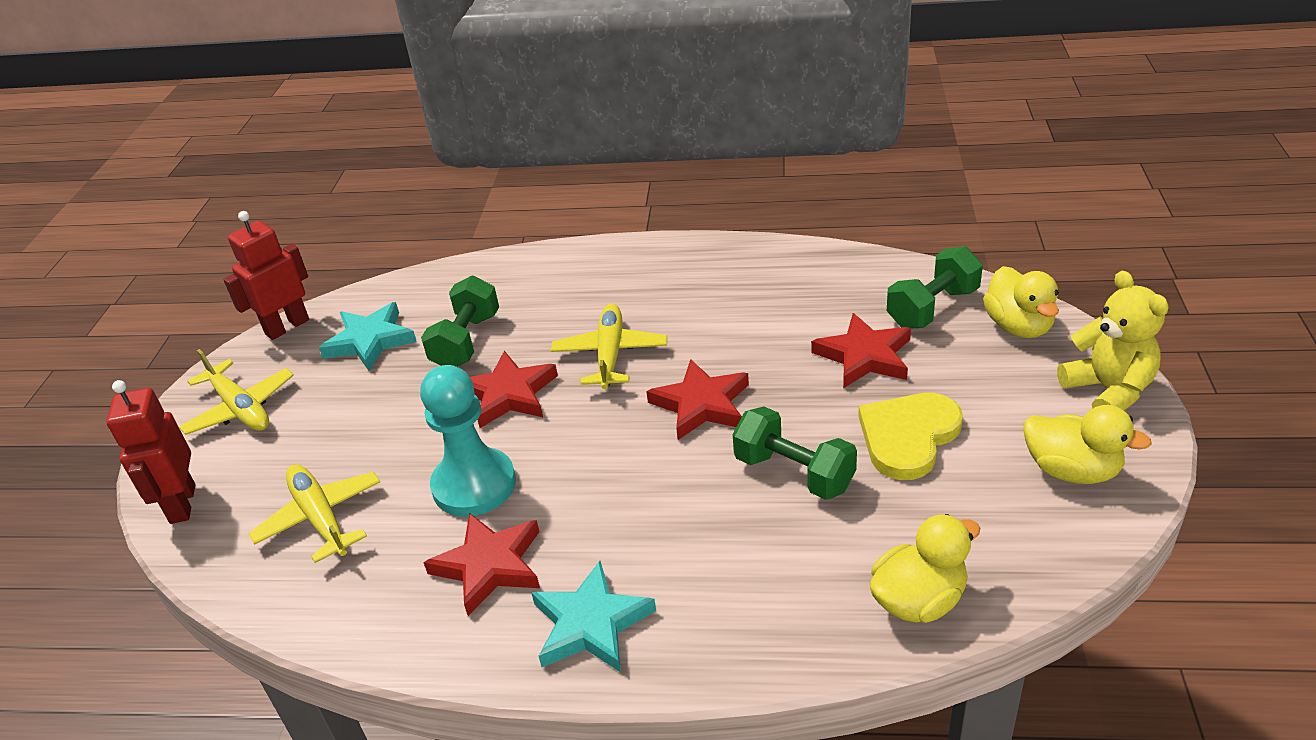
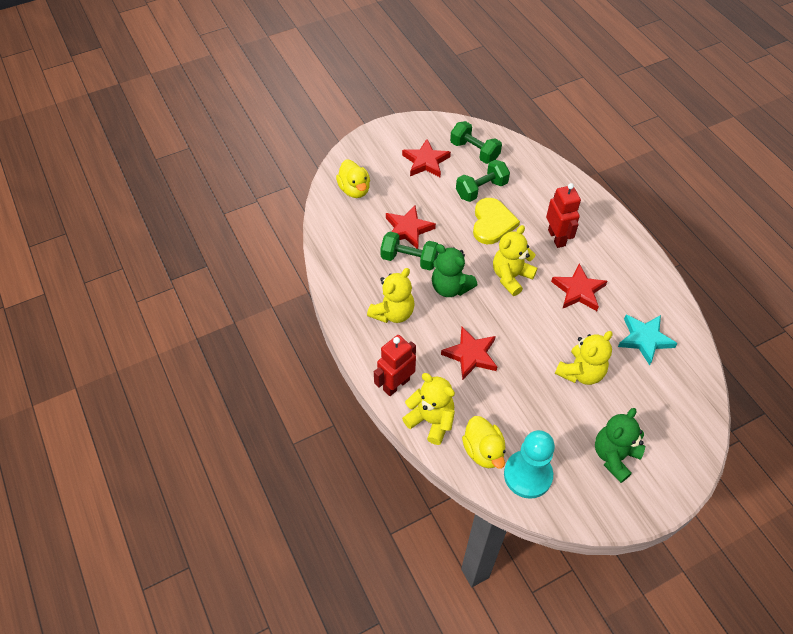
green teddy bear: 0 -> 2
turquoise star: 2 -> 1
yellow duck: 3 -> 2
yellow plane: 3 -> 0
yellow teddy bear: 1 -> 4

